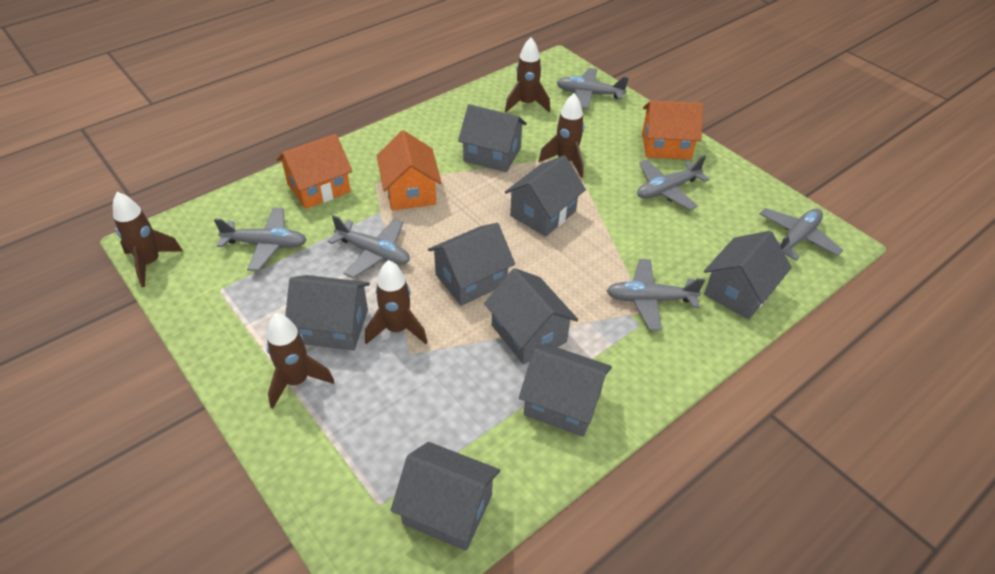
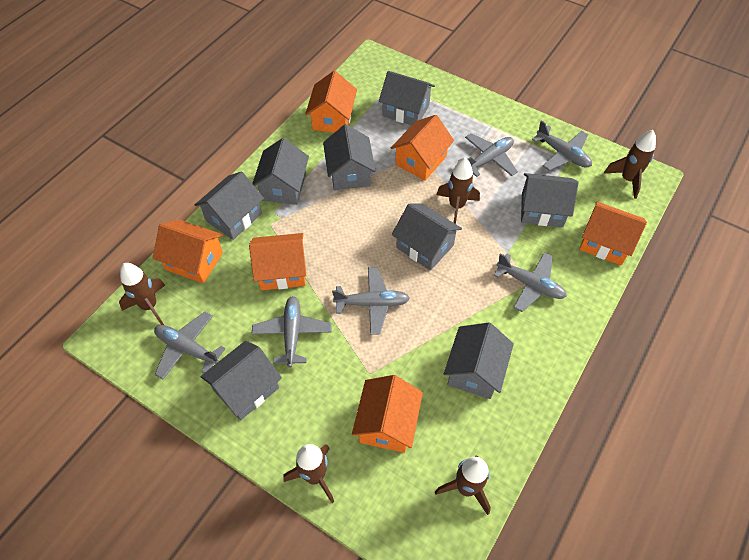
orange house: 3 -> 6

